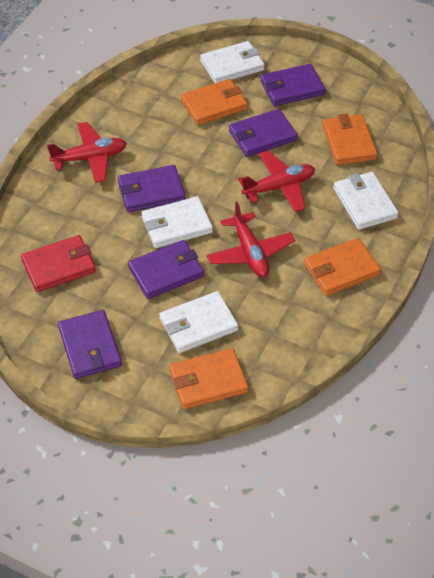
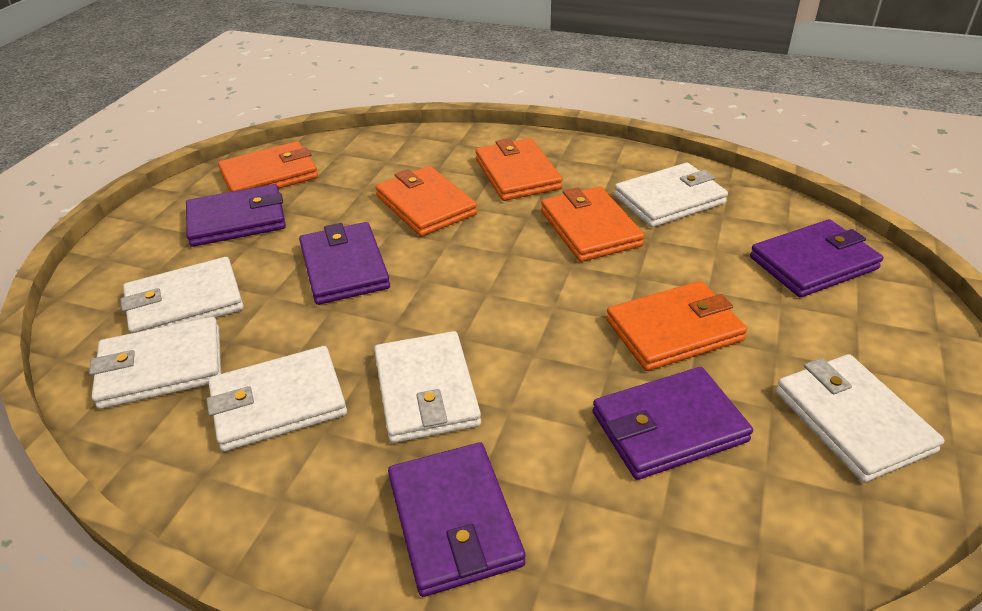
orange wallet: 4 -> 5
red plane: 3 -> 0
red wallet: 1 -> 0
white wallet: 4 -> 6

